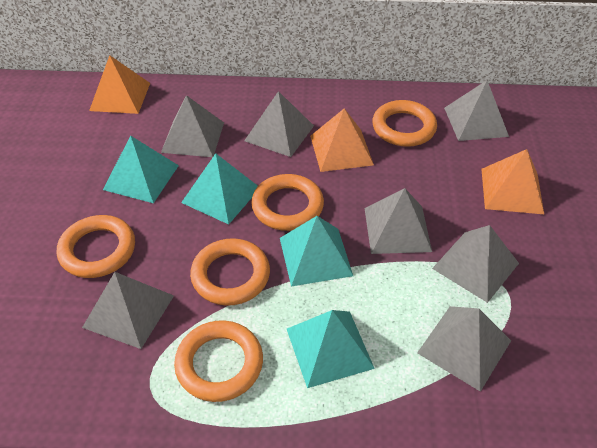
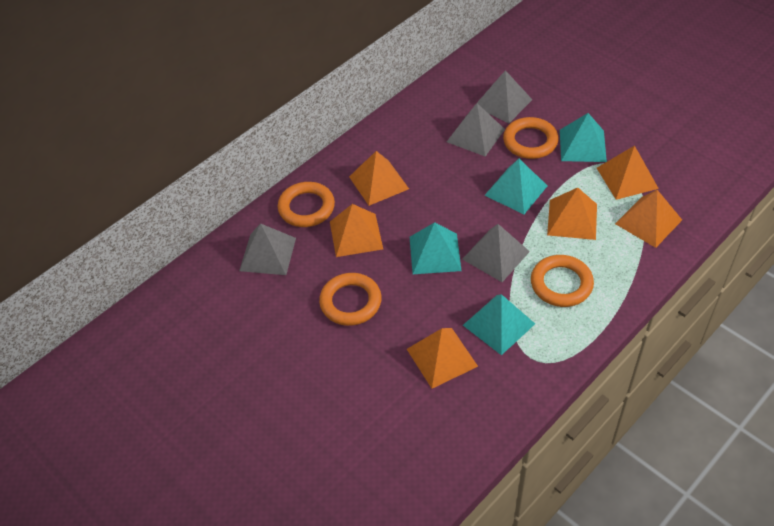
grey pyramid: 7 -> 4
orange pyramid: 3 -> 6
orange ring: 5 -> 4

